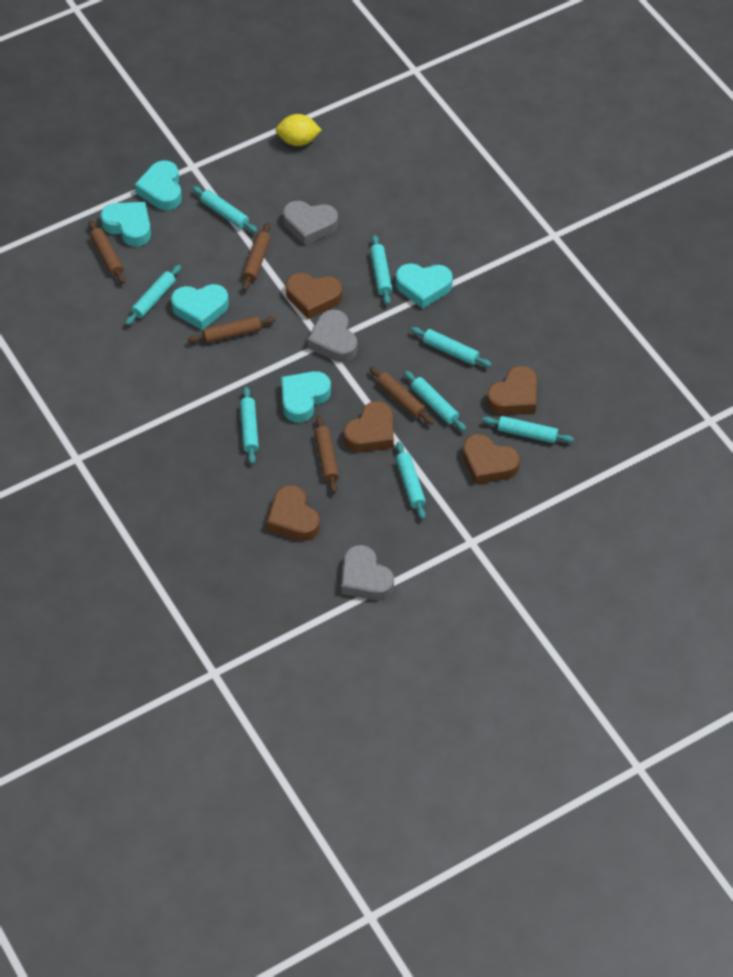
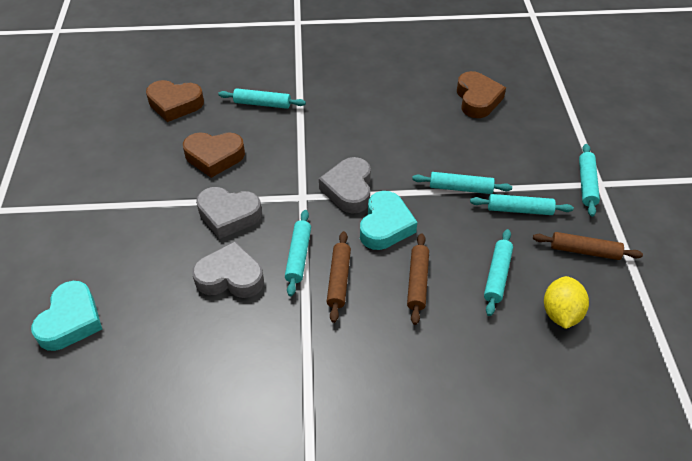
brown heart: 5 -> 3
brown rolling pin: 5 -> 3
turquoise heart: 5 -> 2
turquoise rolling pin: 8 -> 6

